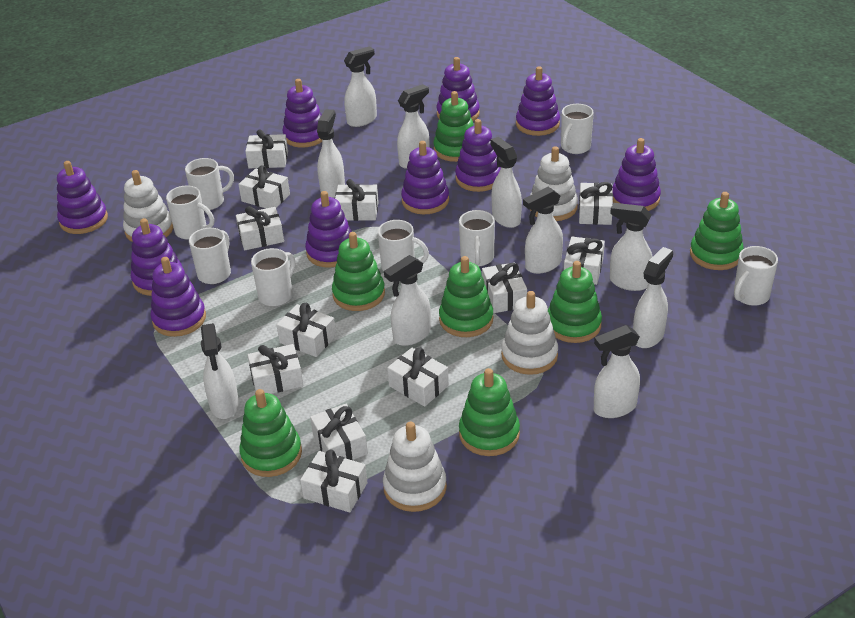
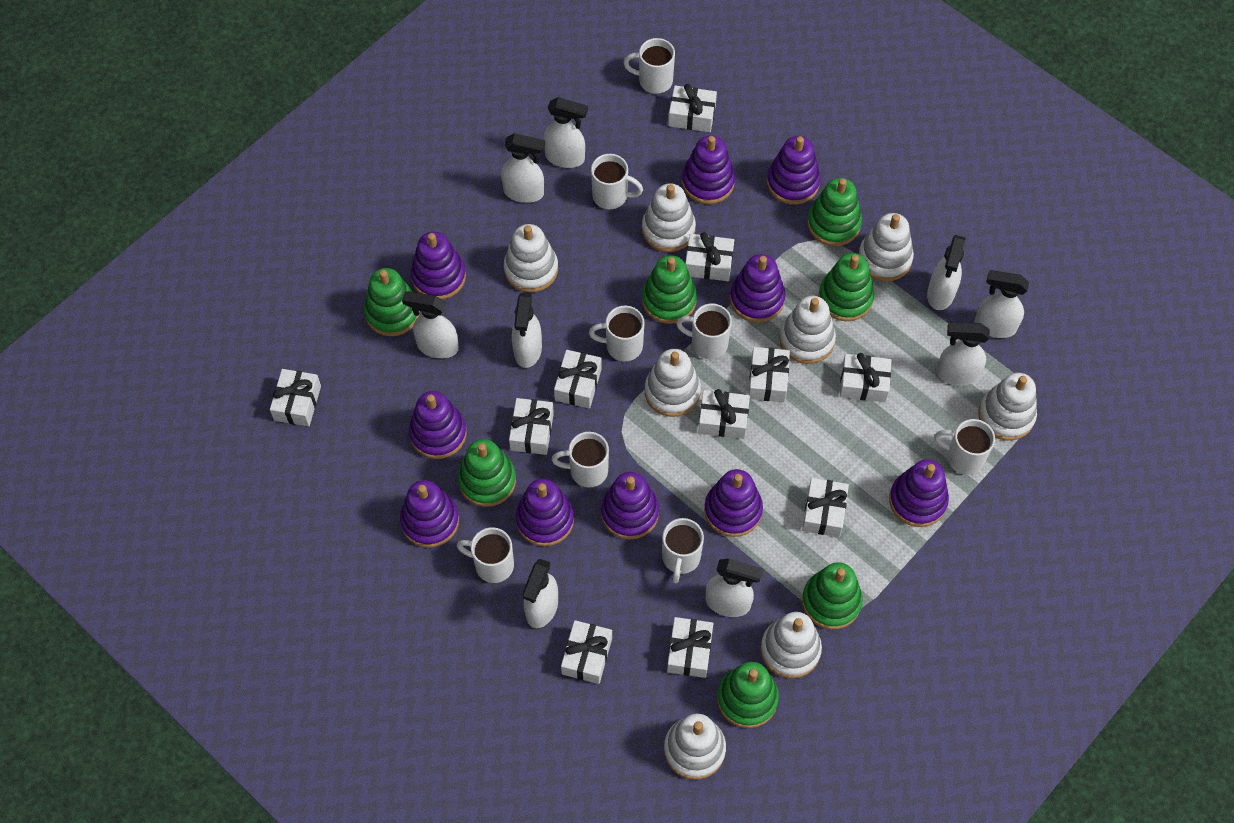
white gift: 12 -> 11
white spray bottle: 10 -> 9
white stacking toy: 4 -> 8

